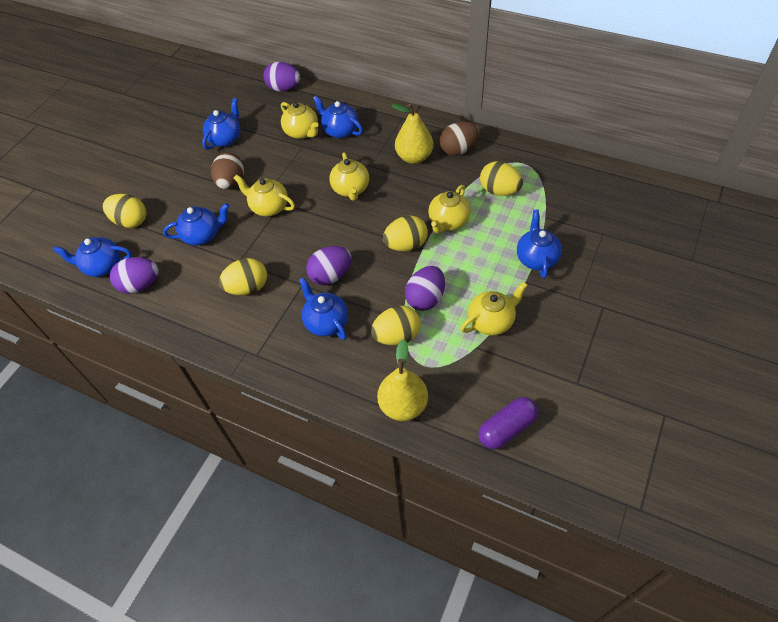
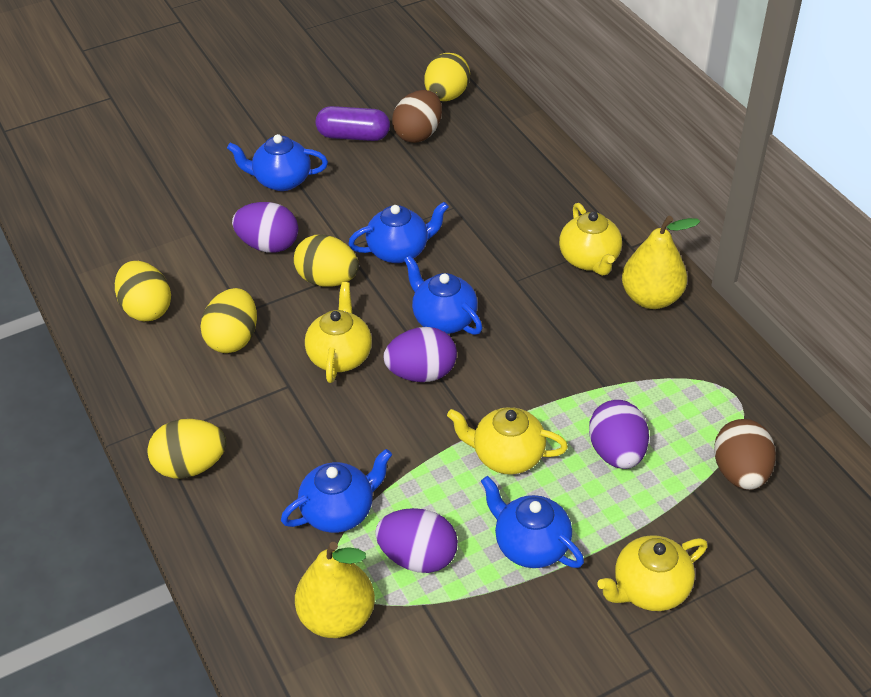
blue teapot: 6 -> 5
yellow teapot: 5 -> 4

